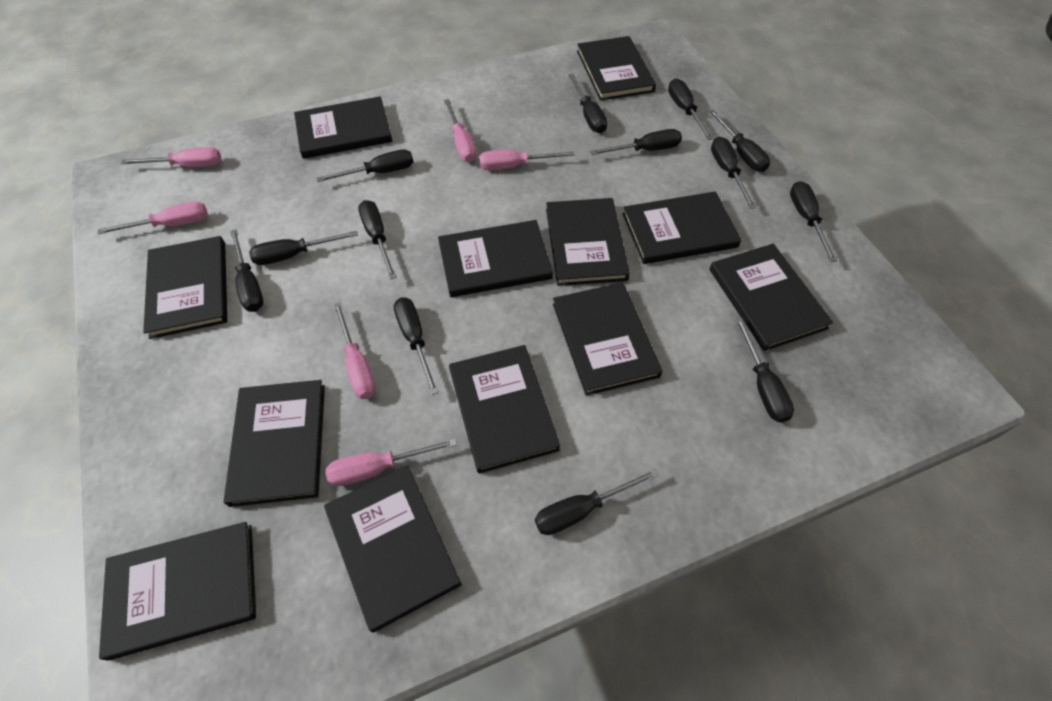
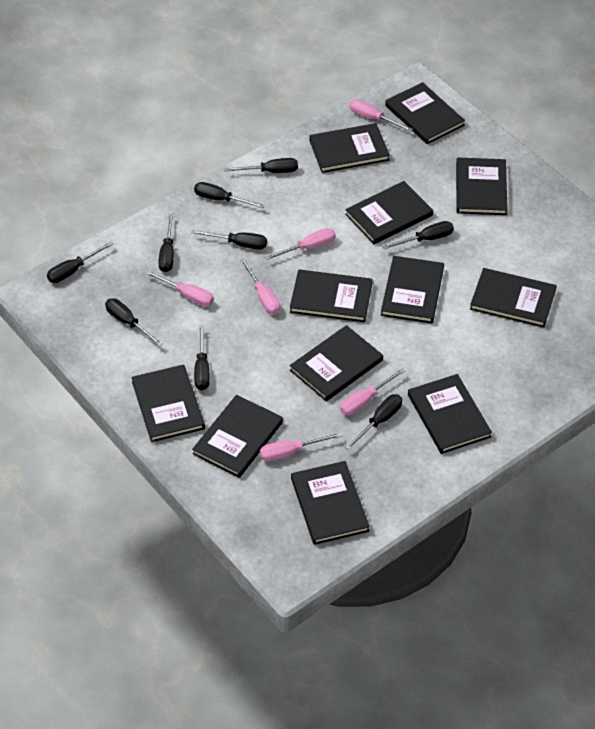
black screwdriver: 13 -> 9

